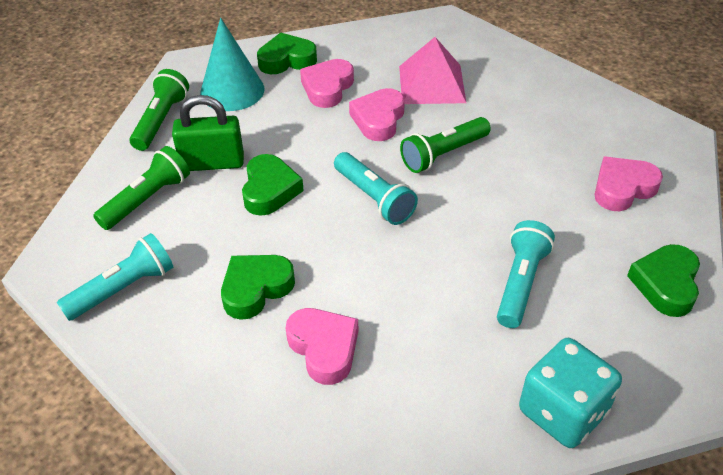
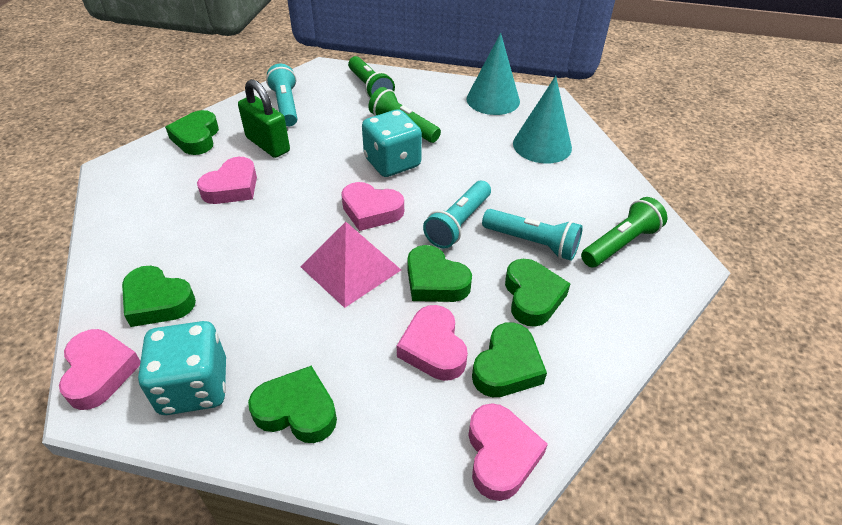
green heart: 4 -> 6
pink heart: 4 -> 5
turquoise cone: 1 -> 2
turquoise dice: 1 -> 2

